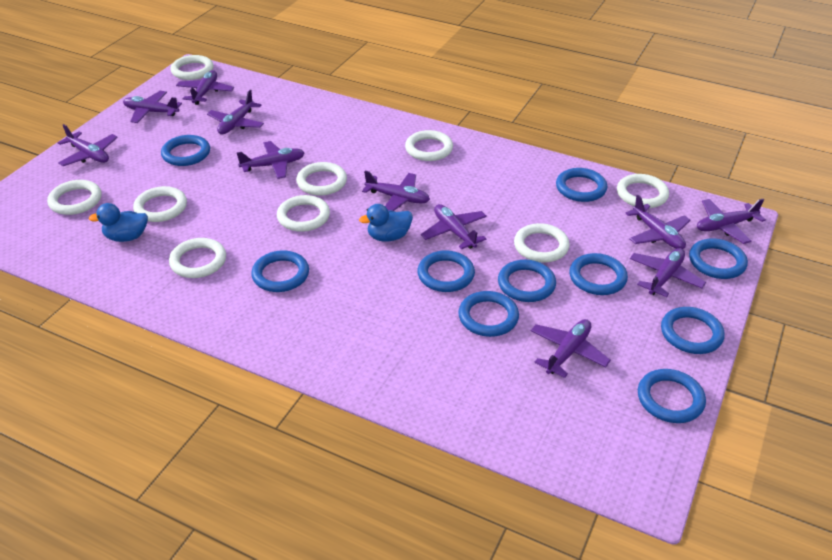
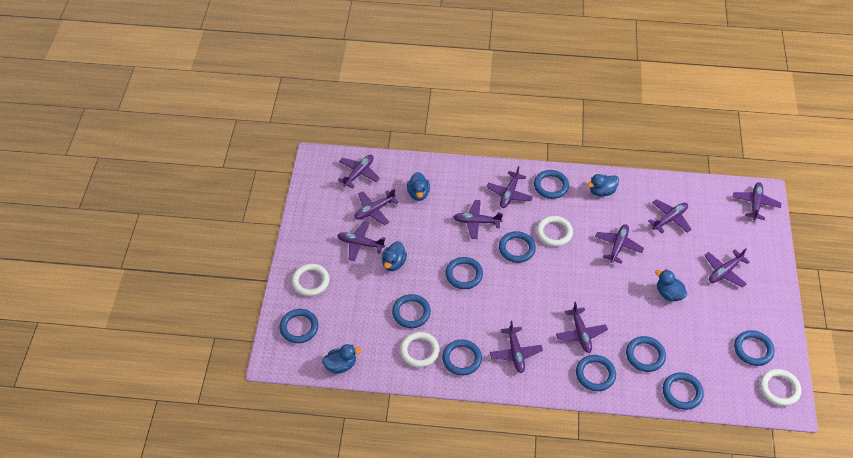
blue duck: 2 -> 5
white ring: 9 -> 4

